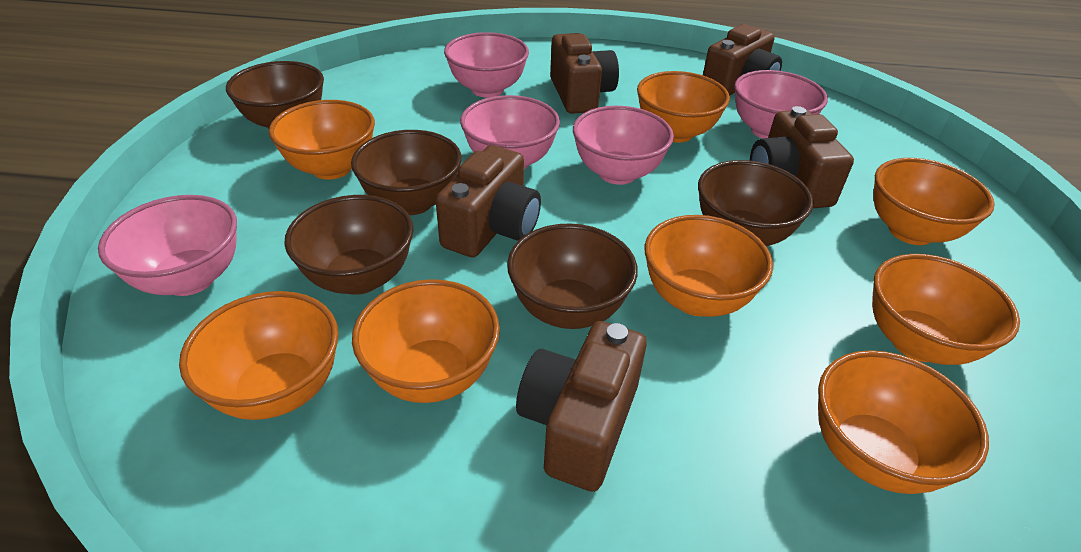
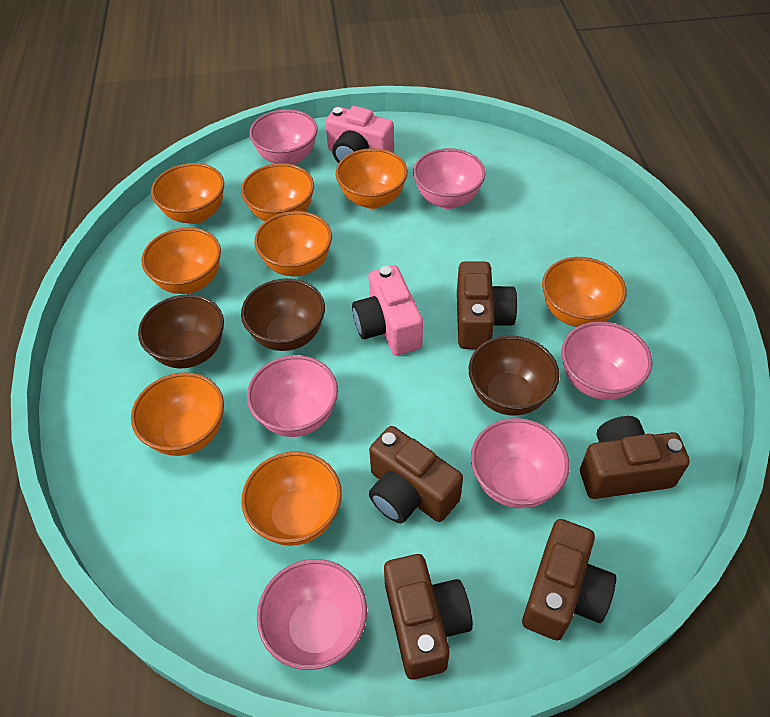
brown bowl: 5 -> 3
pink bowl: 5 -> 6
pink camera: 0 -> 2

